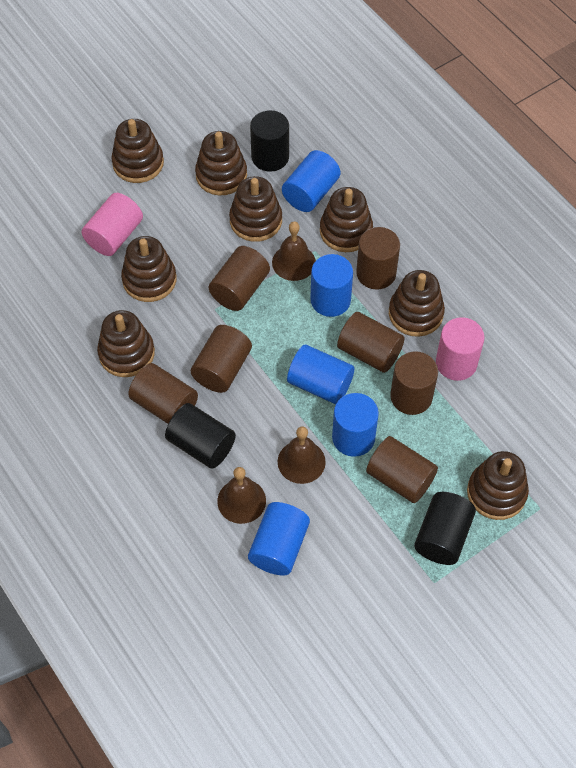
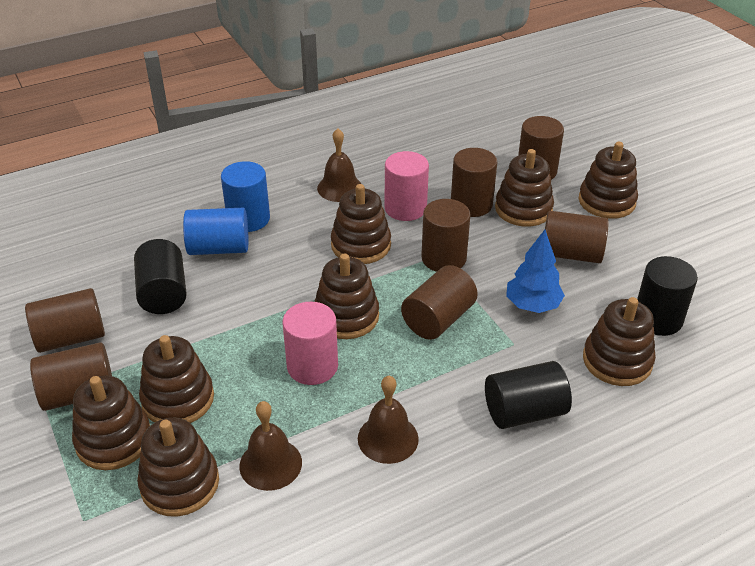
blue cylinder: 5 -> 2
blue tree: 0 -> 1

